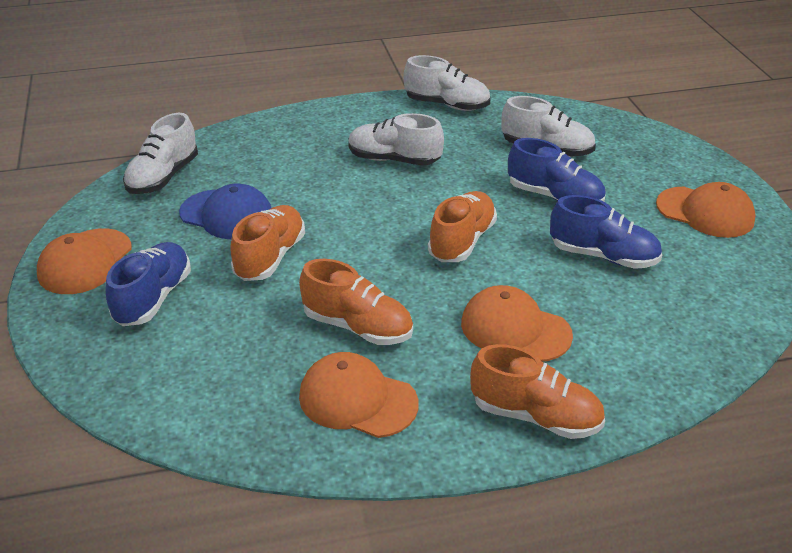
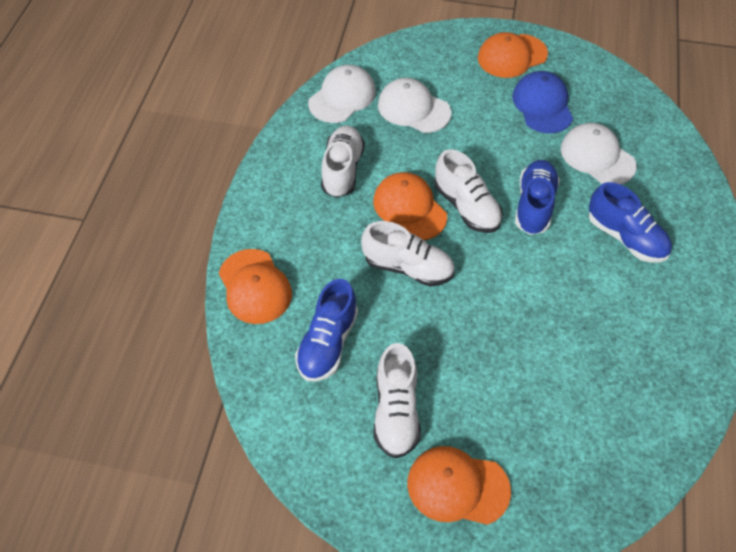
orange shoe: 4 -> 0
white cap: 0 -> 3

